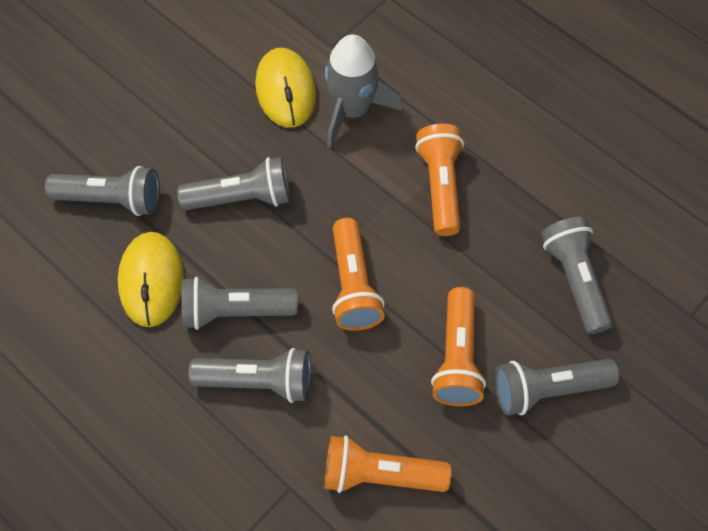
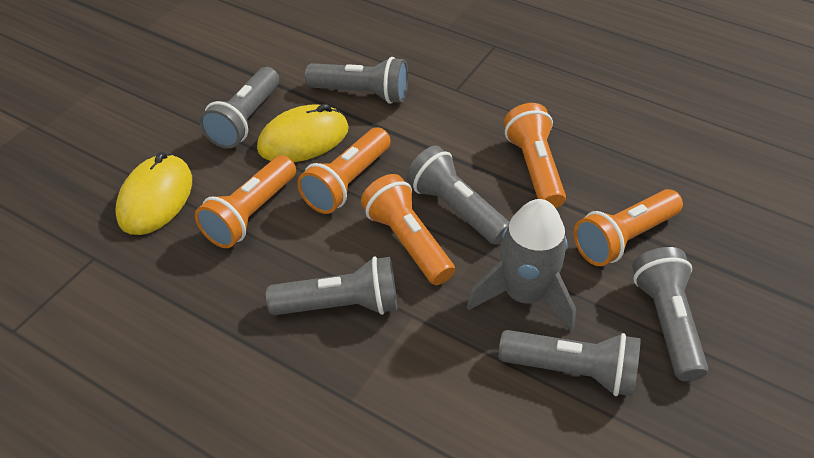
orange flashlight: 4 -> 5

